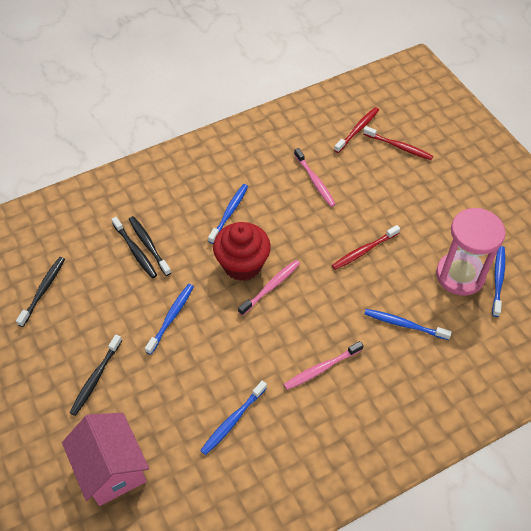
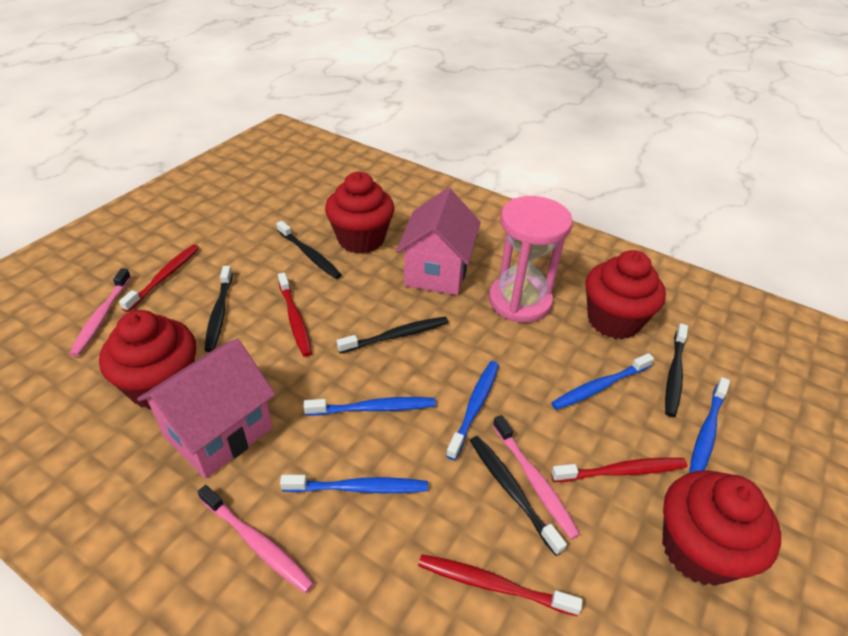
black toothbrush: 4 -> 5
pink house: 1 -> 2
red cupcake: 1 -> 4
red toothbrush: 3 -> 4

